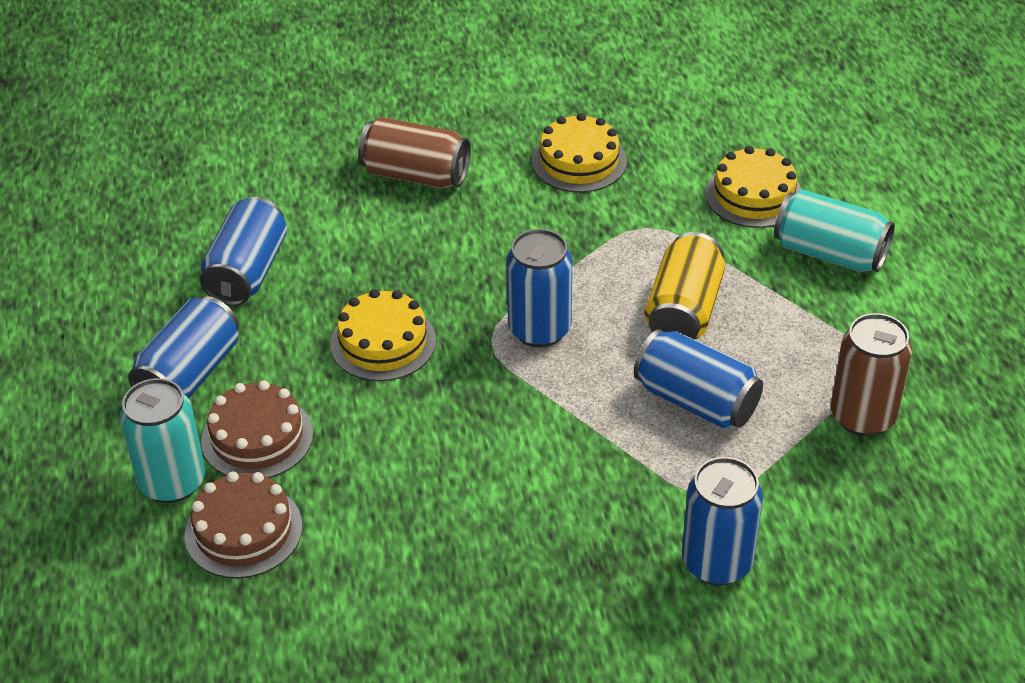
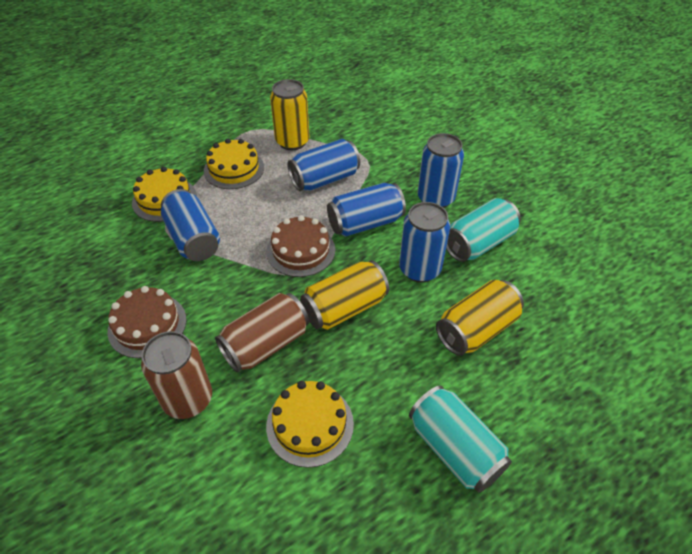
yellow can: 1 -> 3

